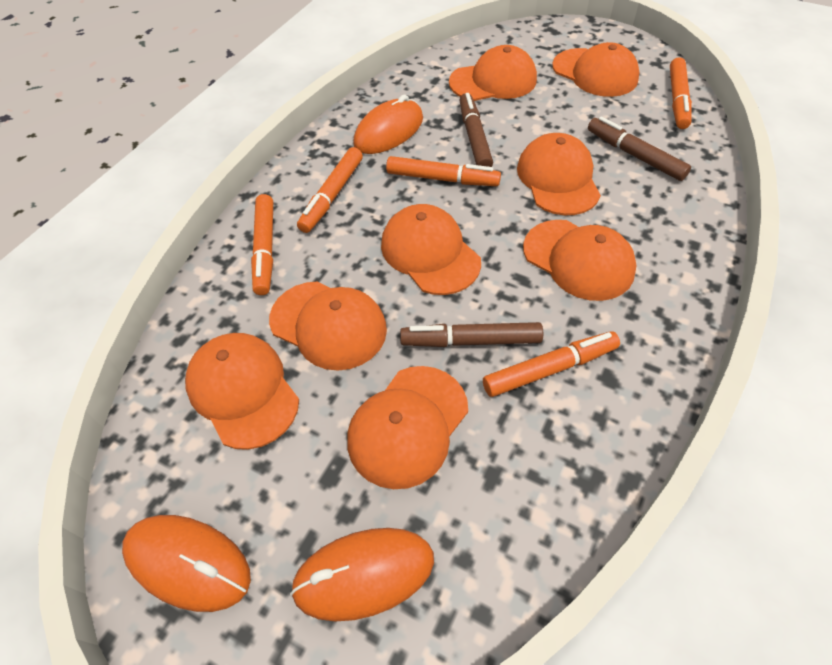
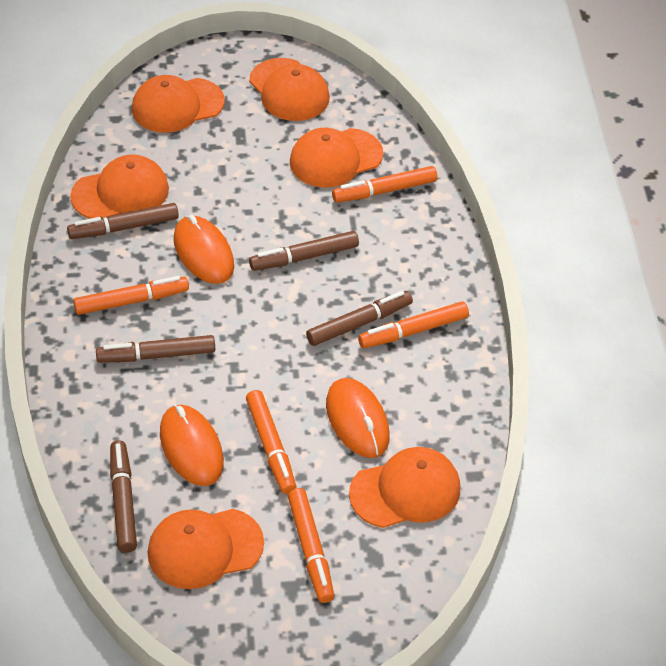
brown marker: 3 -> 5
orange cap: 8 -> 6

